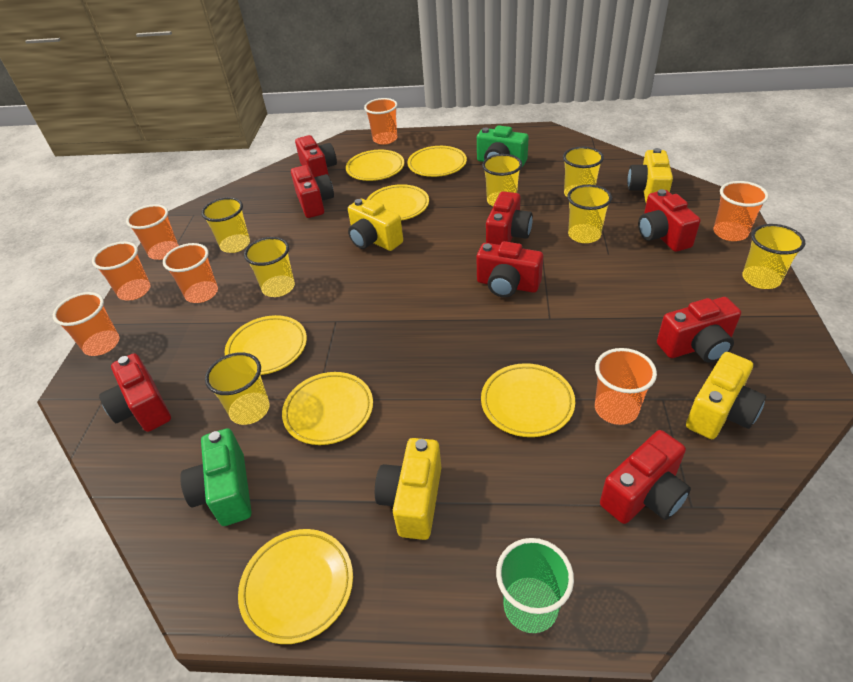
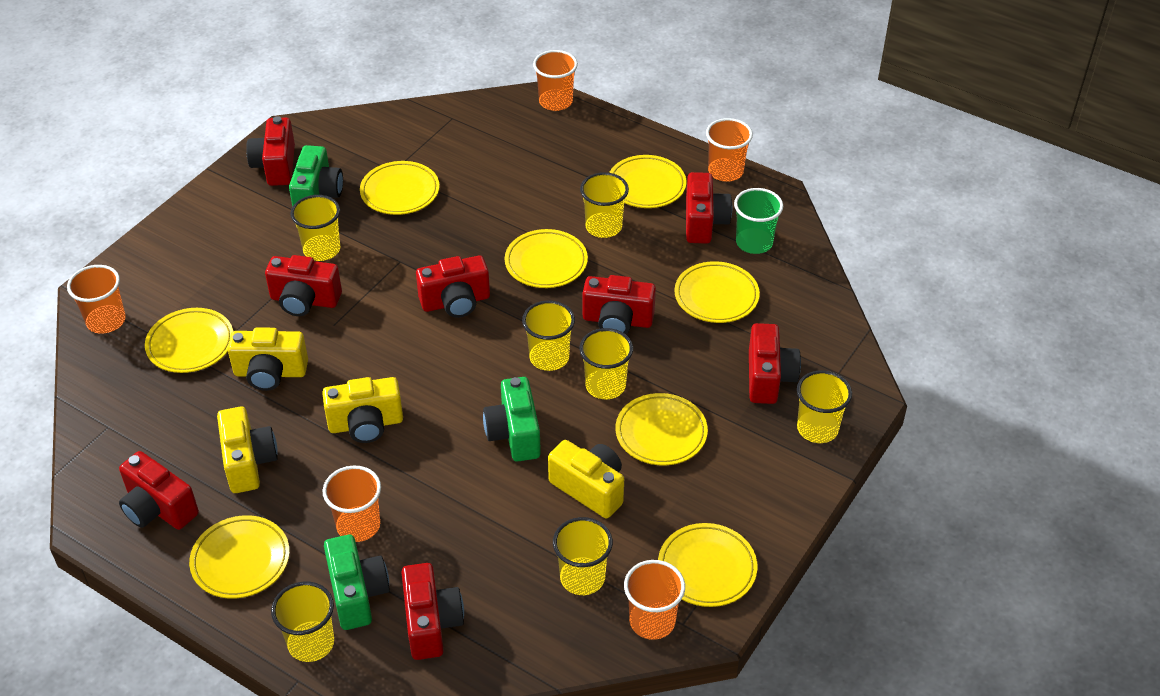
green camera: 2 -> 3
orange cup: 7 -> 5
yellow plate: 7 -> 8

